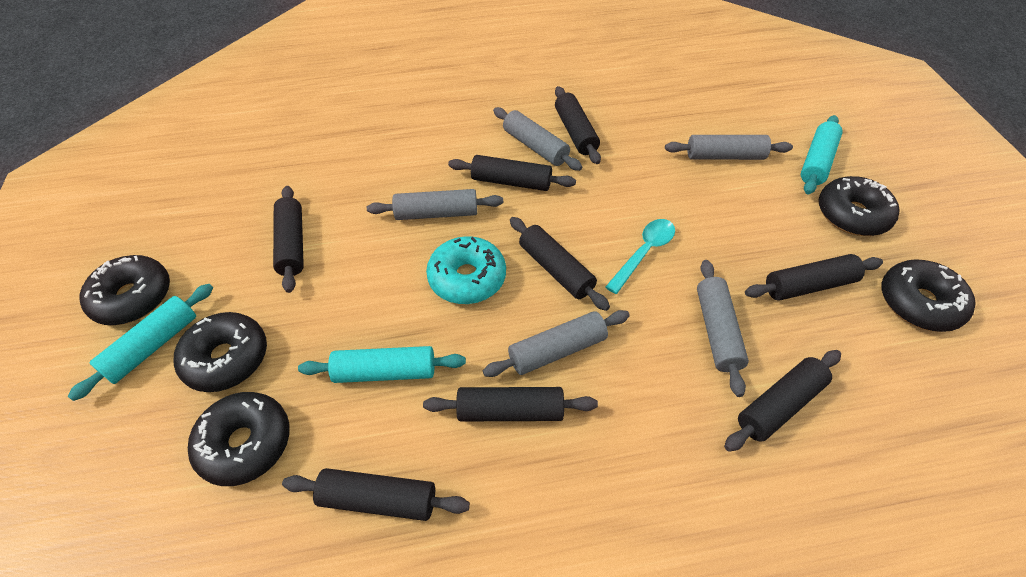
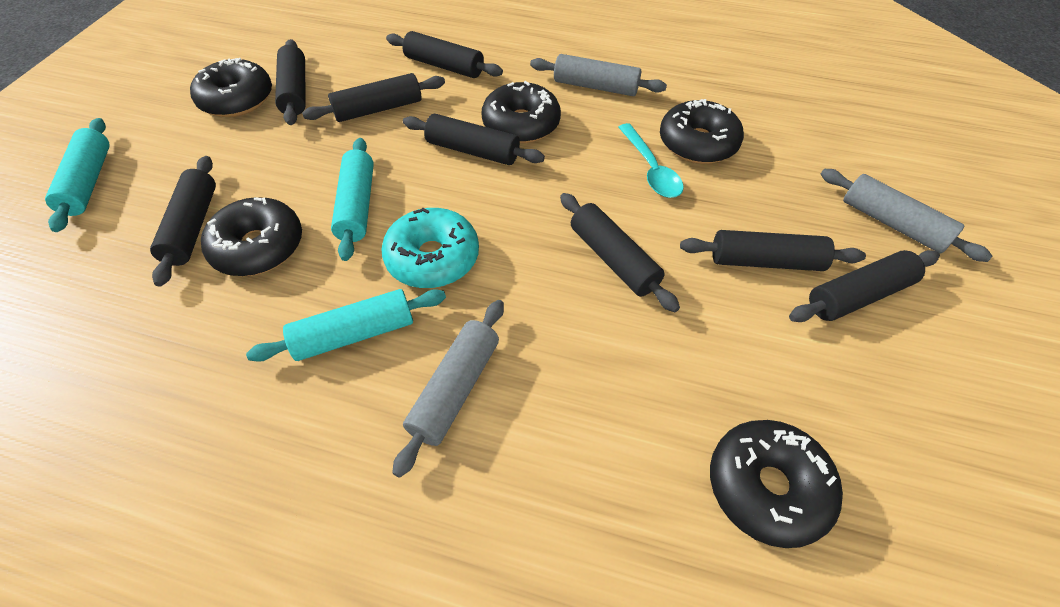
grey rolling pin: 5 -> 3

